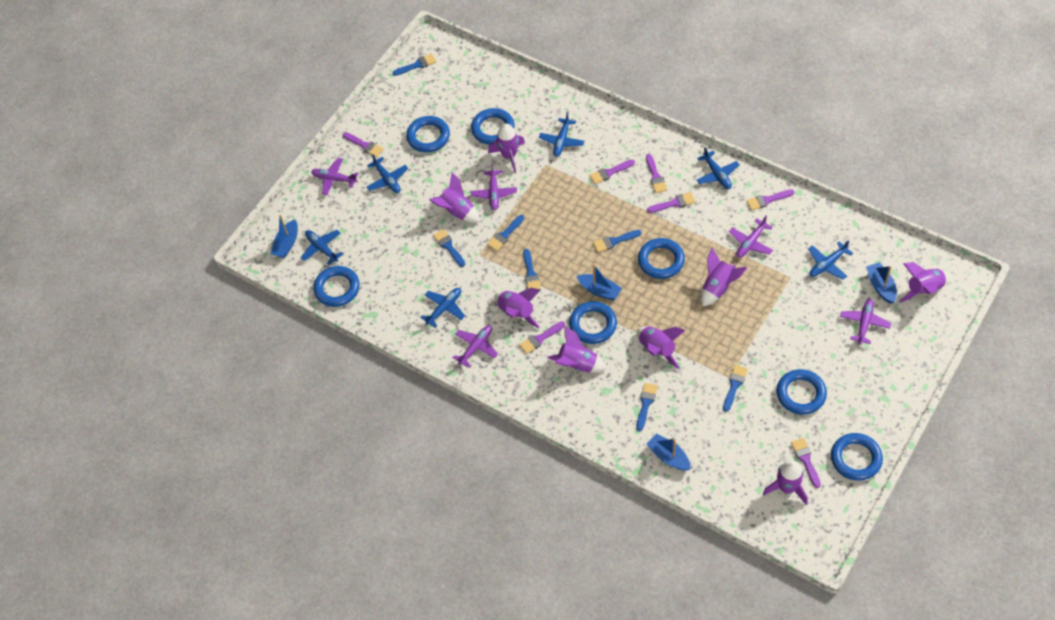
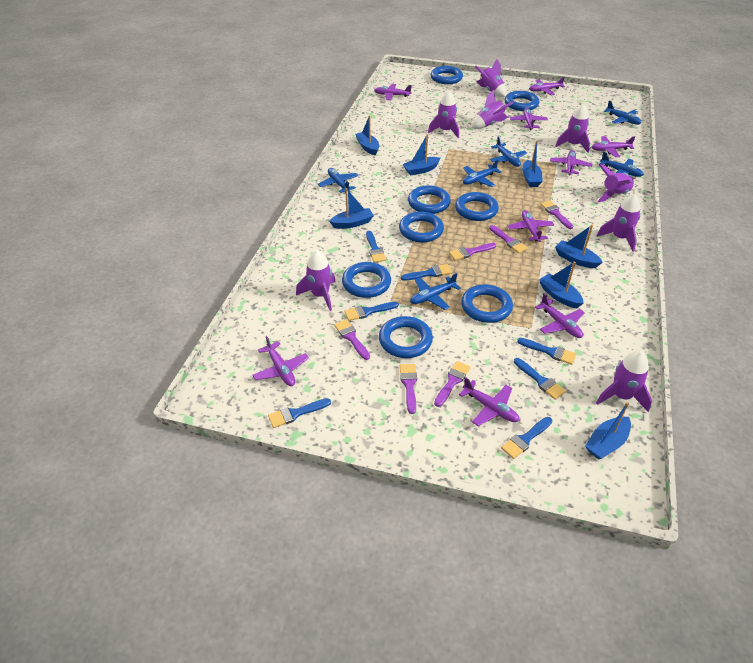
blue boat: 4 -> 7
blue ring: 7 -> 8
purple brush: 7 -> 6
purple plane: 5 -> 9

